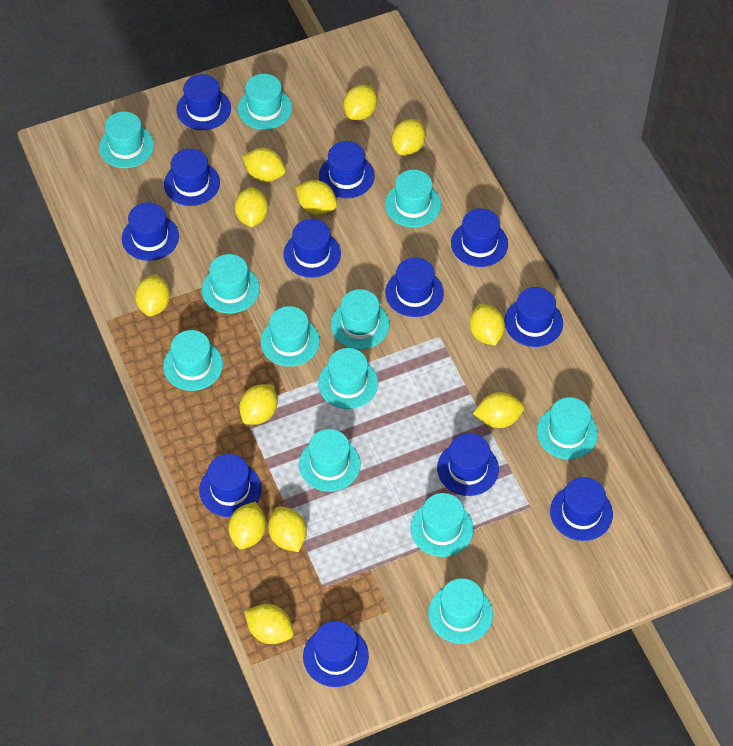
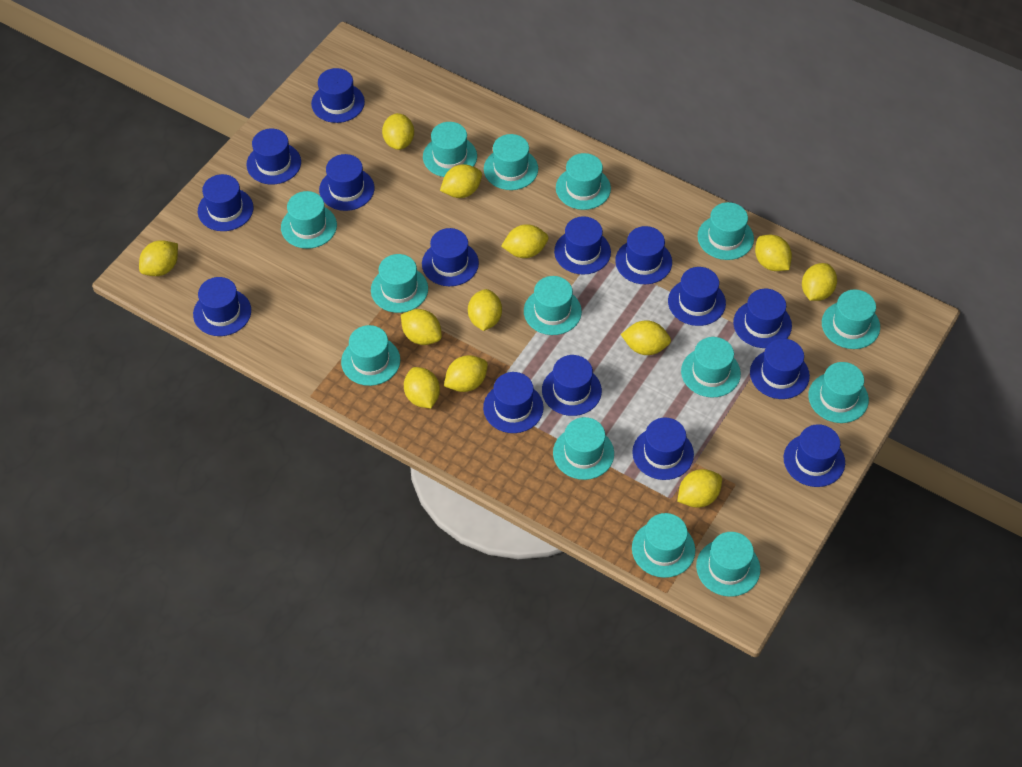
blue hat: 12 -> 15
turquoise hat: 12 -> 14

